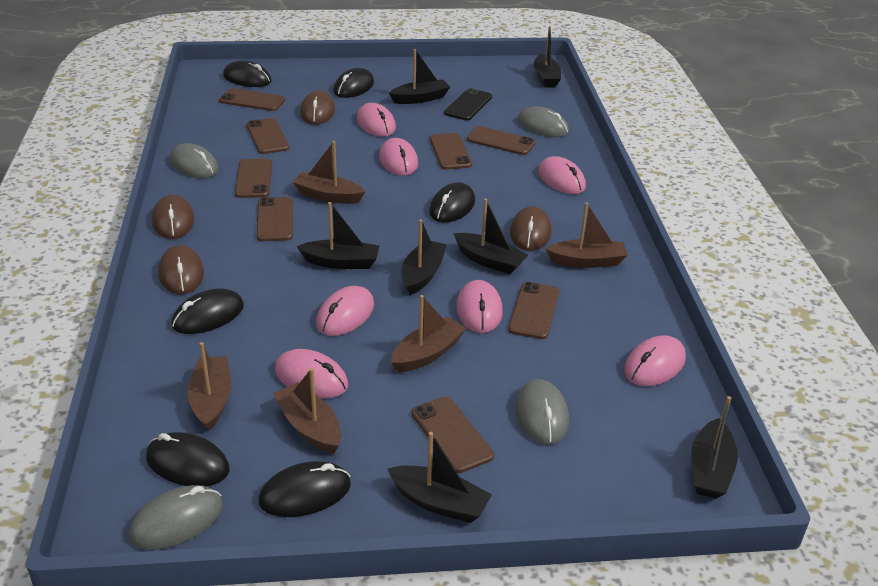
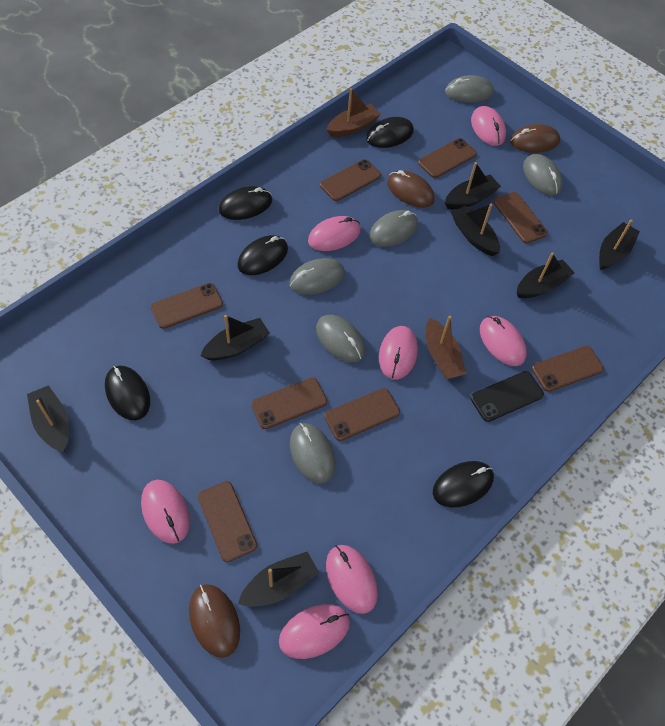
black mouse: 6 -> 5
brown boat: 5 -> 2
brown mouse: 4 -> 3
grey mouse: 4 -> 6

